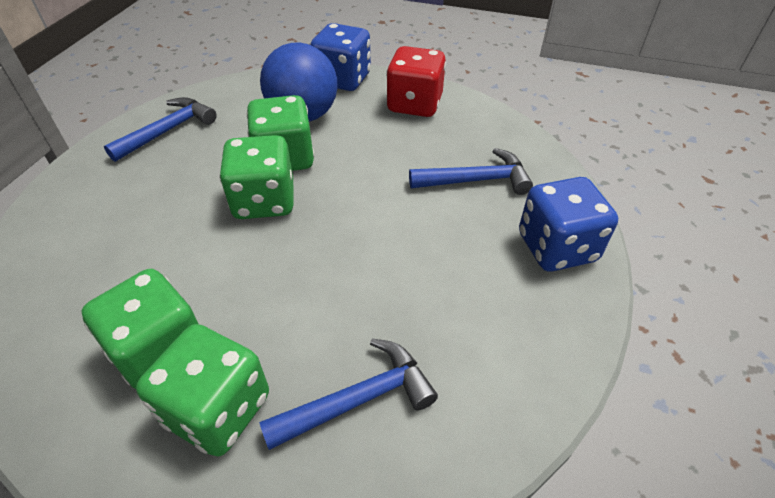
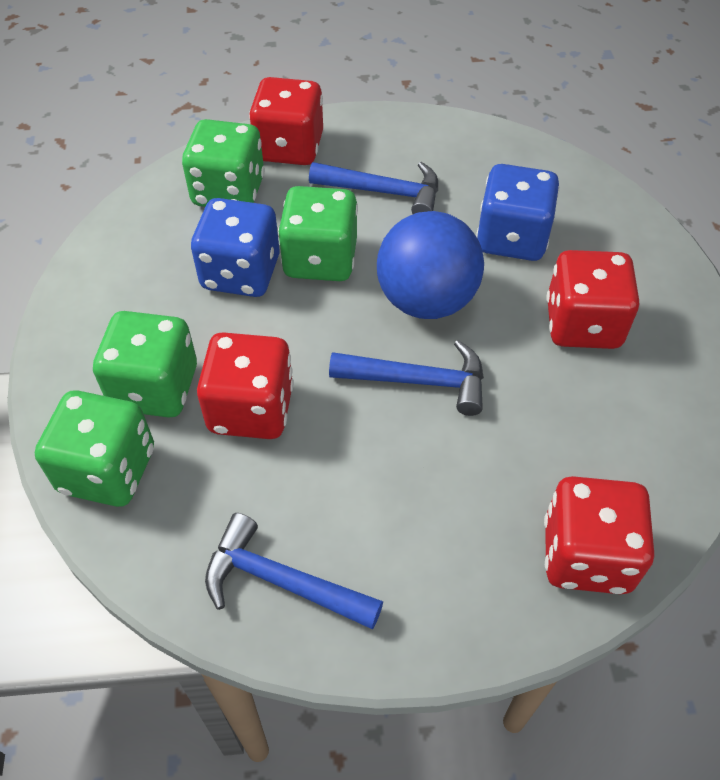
red dice: 1 -> 4

